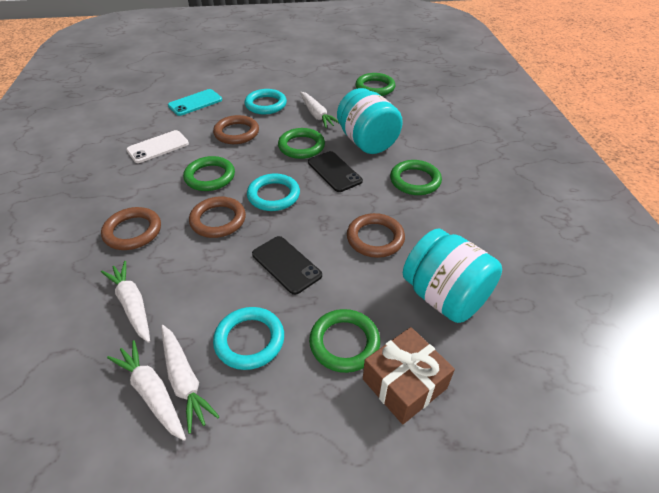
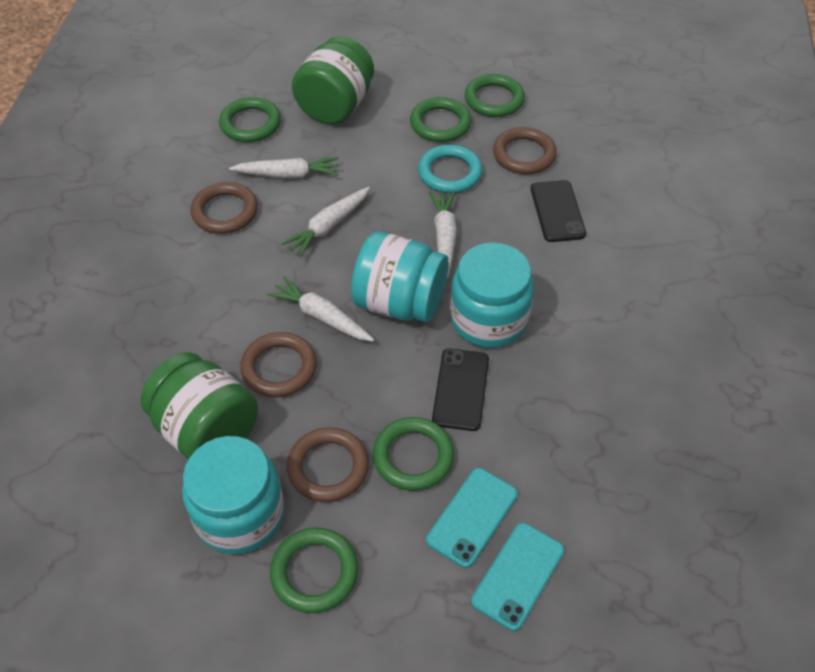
brown gift: 1 -> 0
green jar: 0 -> 2
turquoise jar: 2 -> 3
turquoise phone: 1 -> 2
turquoise ring: 3 -> 1
white phone: 1 -> 0

